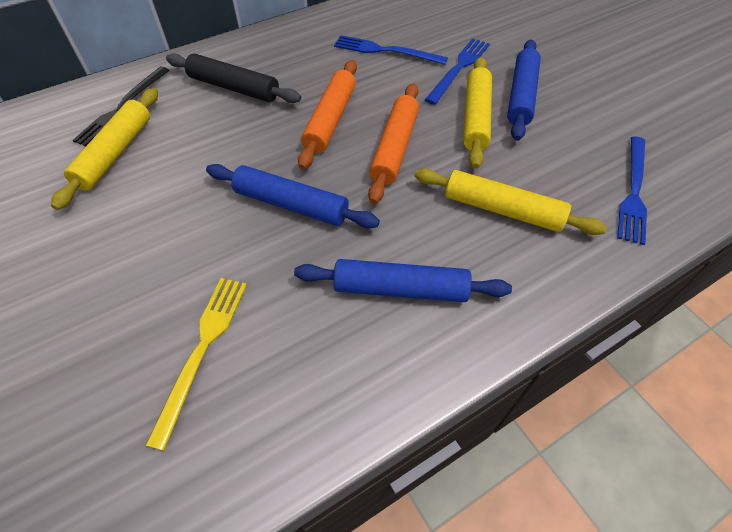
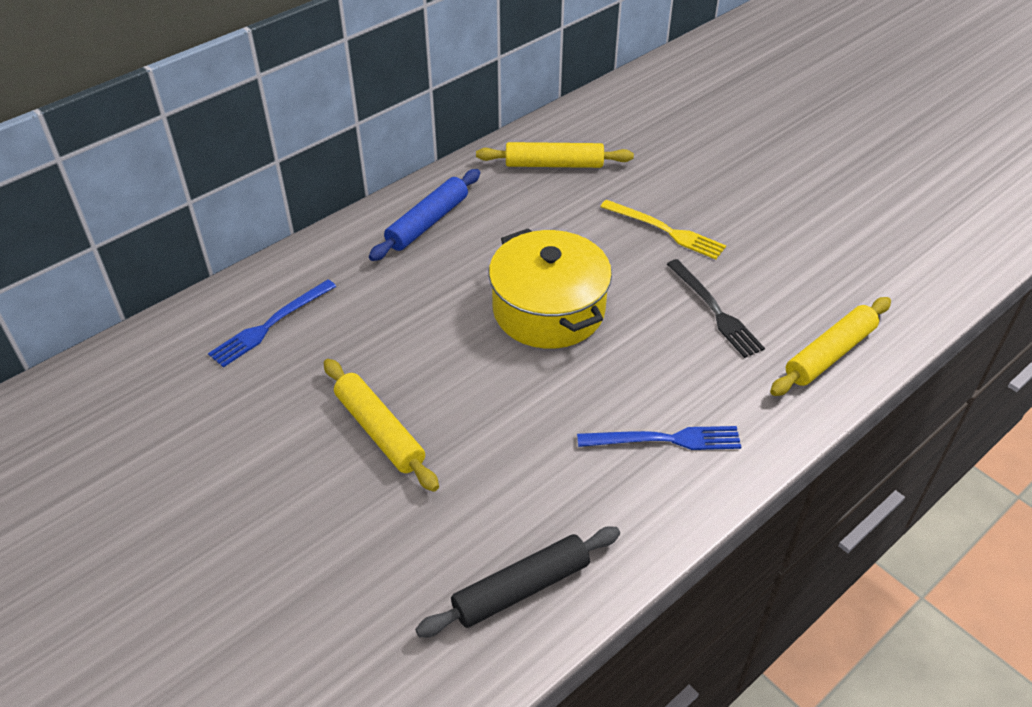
blue fork: 3 -> 2
blue rolling pin: 3 -> 1
orange rolling pin: 2 -> 0
yellow pot: 0 -> 1

